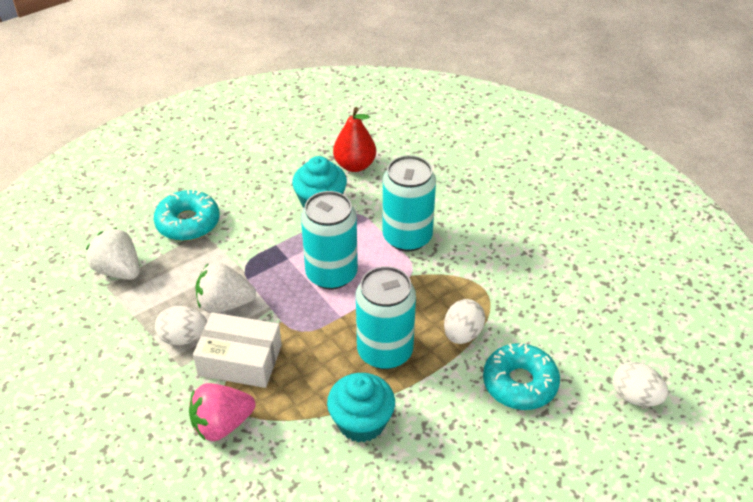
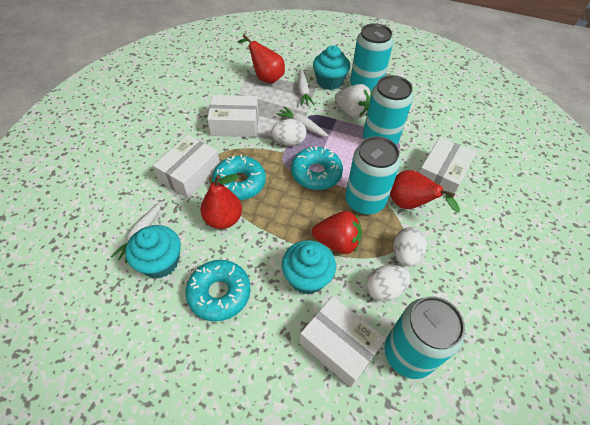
pink strawberry: 1 -> 0
red pear: 1 -> 3
red strawberry: 0 -> 1
turquoise can: 3 -> 4
turquoise cupcake: 2 -> 3
turquoise donut: 2 -> 3
white box: 1 -> 4
white carrot: 0 -> 3
white strawberry: 2 -> 1

